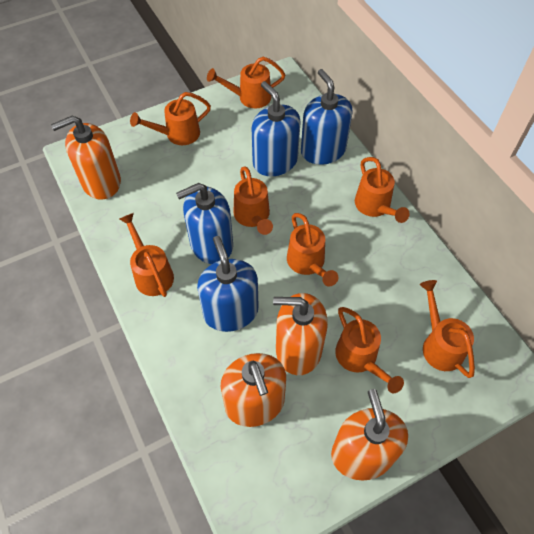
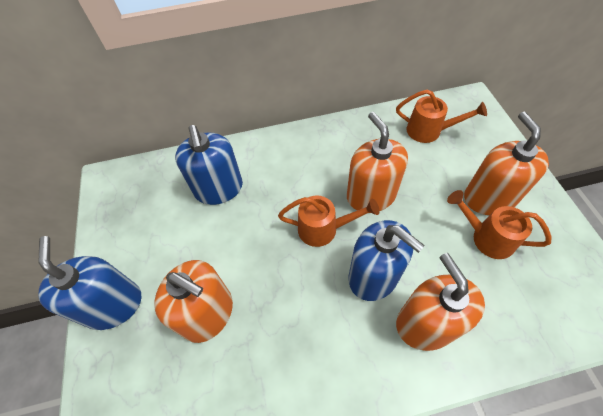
blue soap dispenser: 4 -> 3
orange watering can: 8 -> 3

